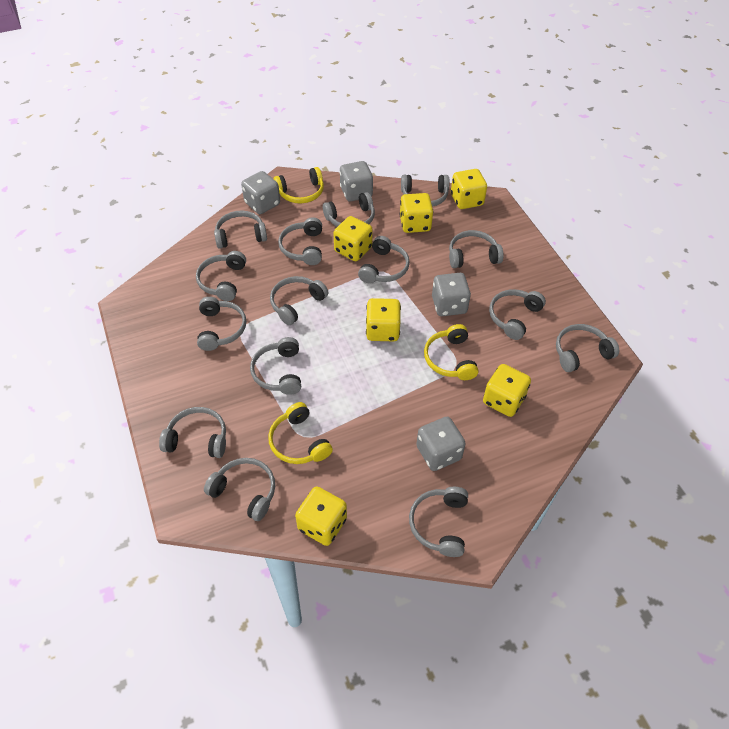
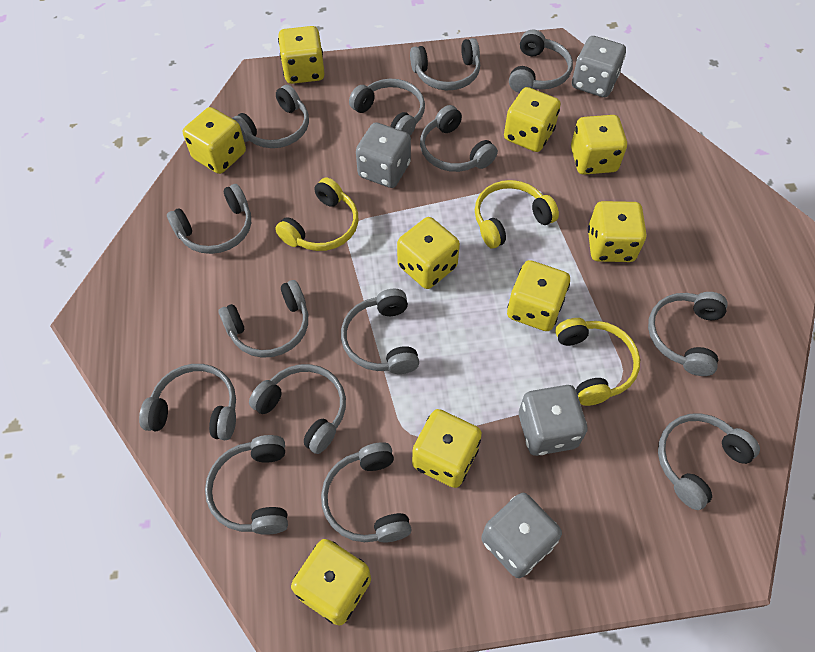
grey headphones: 15 -> 14
yellow dice: 6 -> 9

